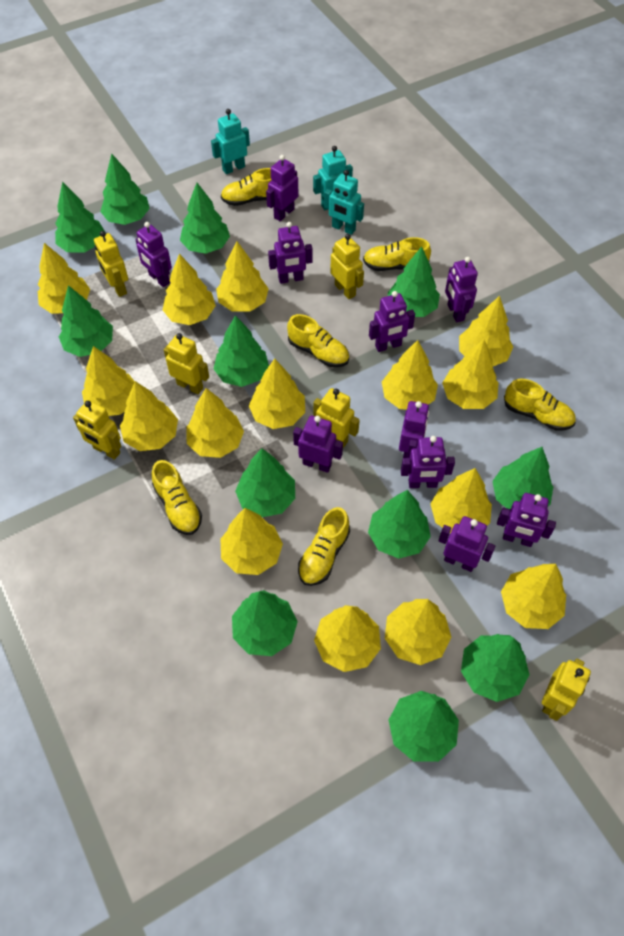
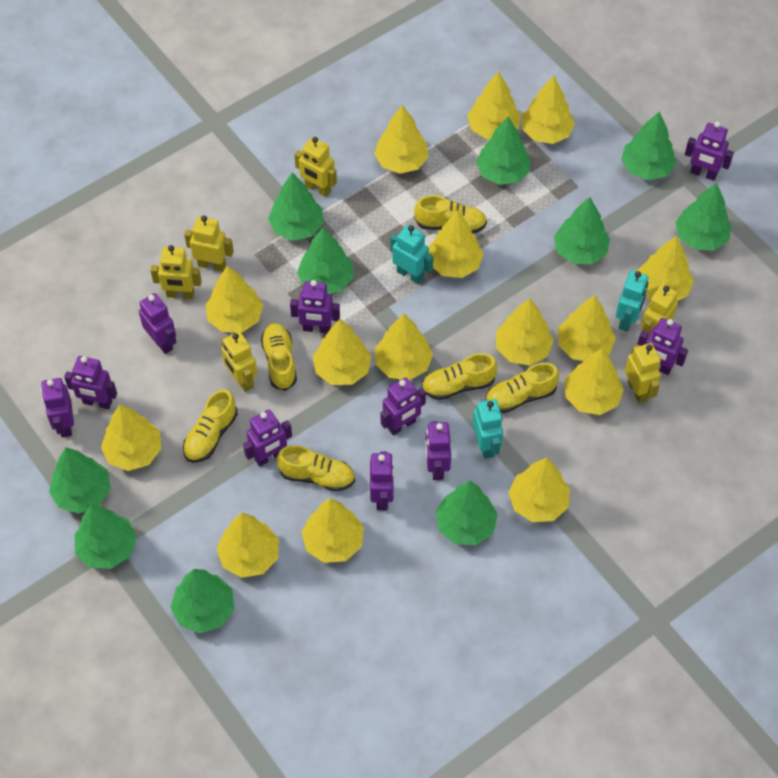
green tree: 12 -> 10

